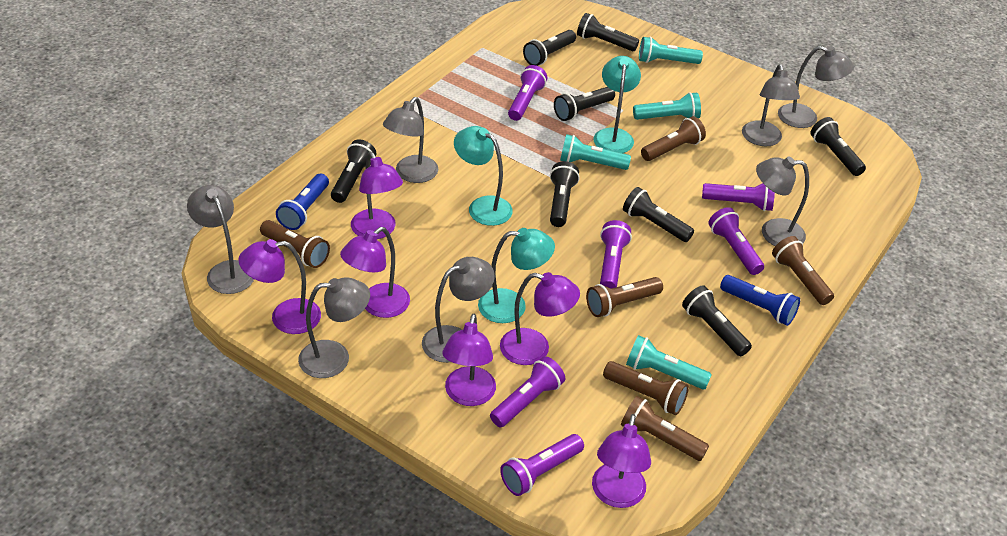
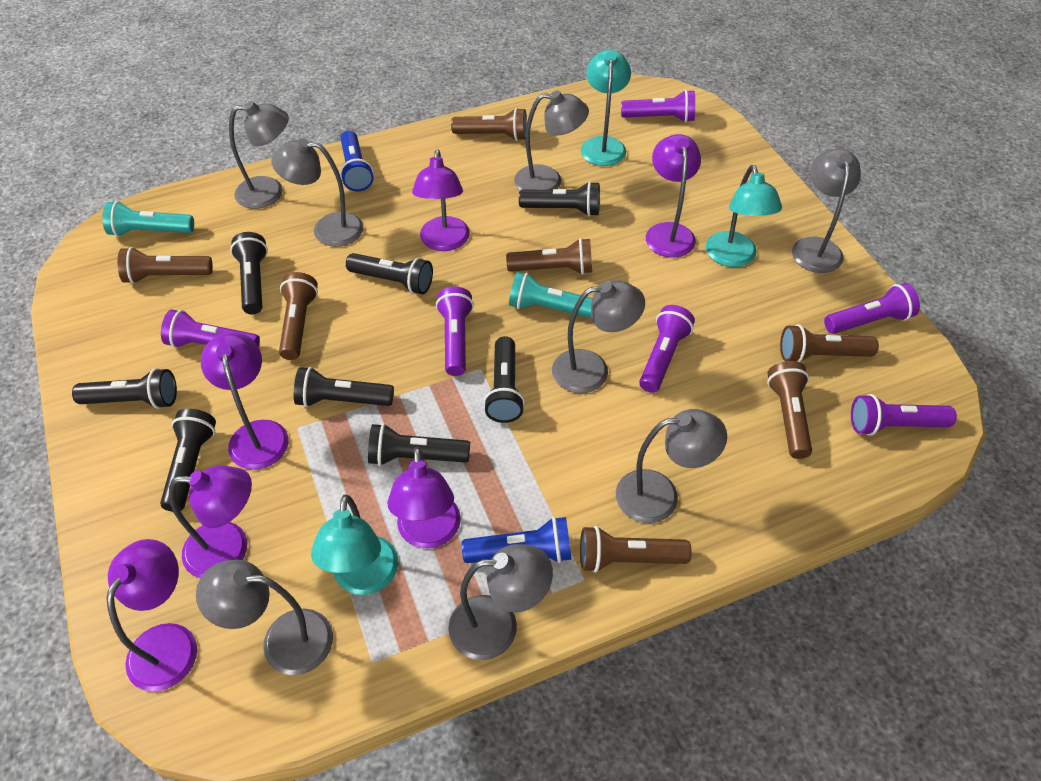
brown flashlight: 6 -> 7
grey lamp: 7 -> 8
turquoise flashlight: 4 -> 2

